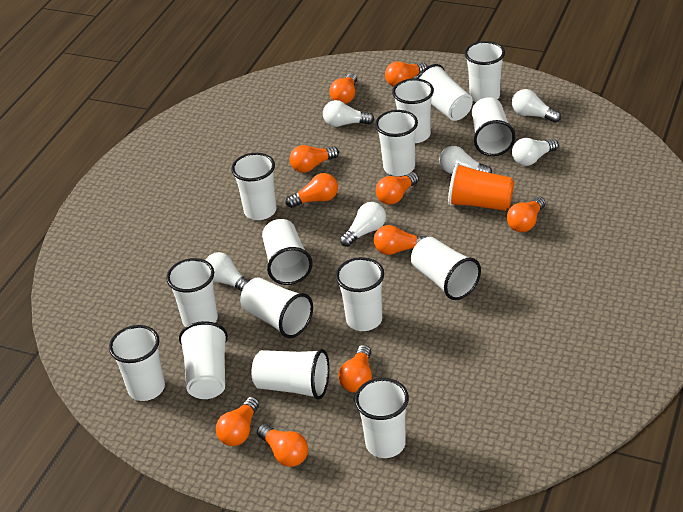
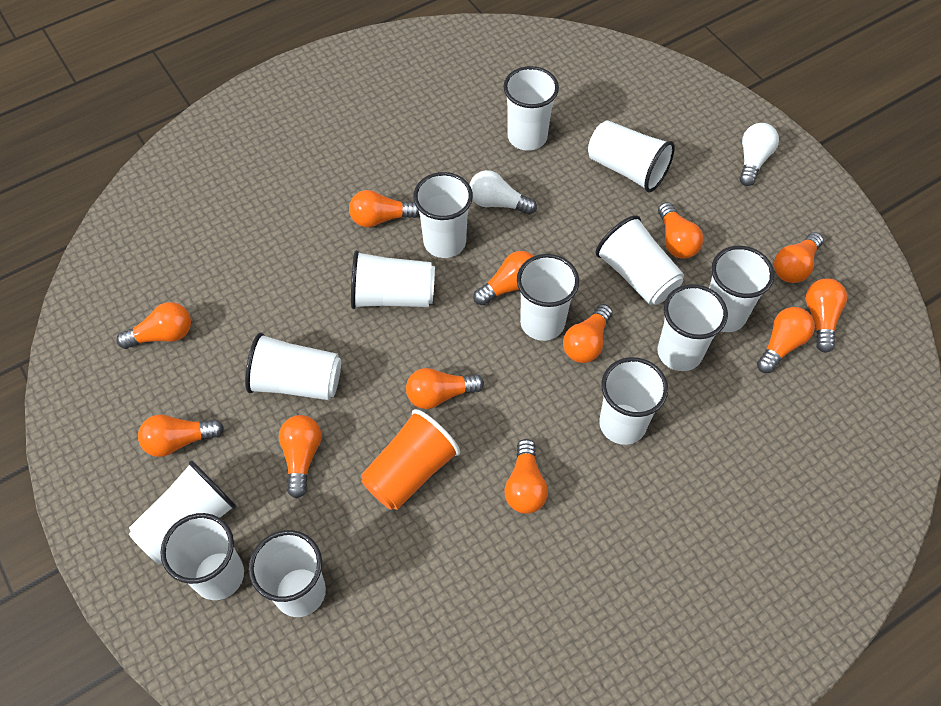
orange light bulb: 10 -> 12
white cup: 15 -> 13
white light bulb: 6 -> 2

